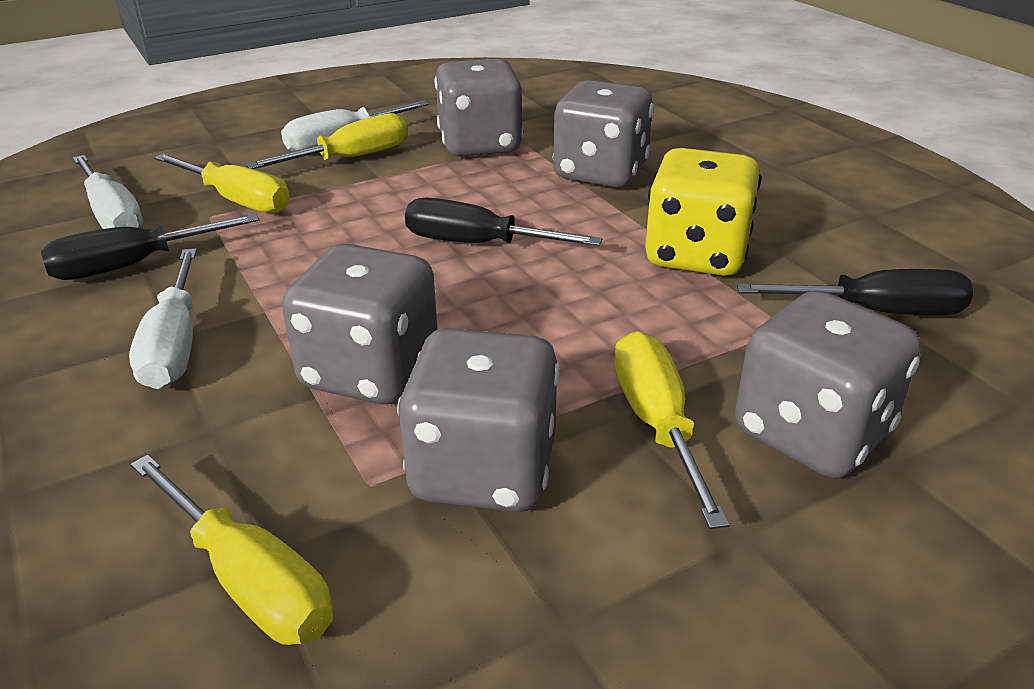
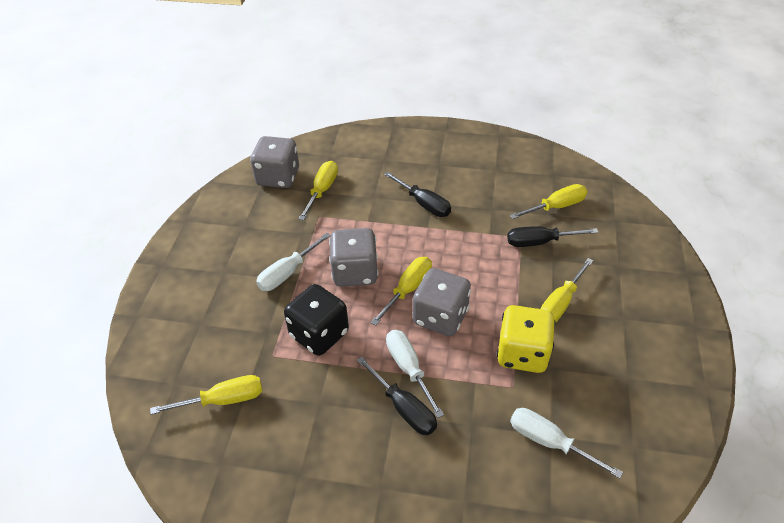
black dice: 0 -> 1
grey dice: 5 -> 3
yellow screwdriver: 4 -> 5

